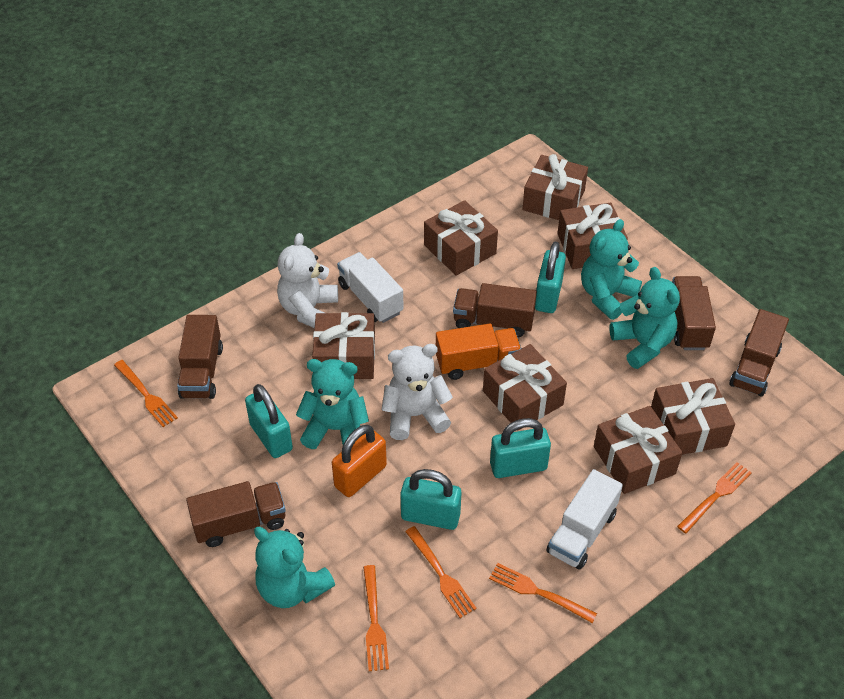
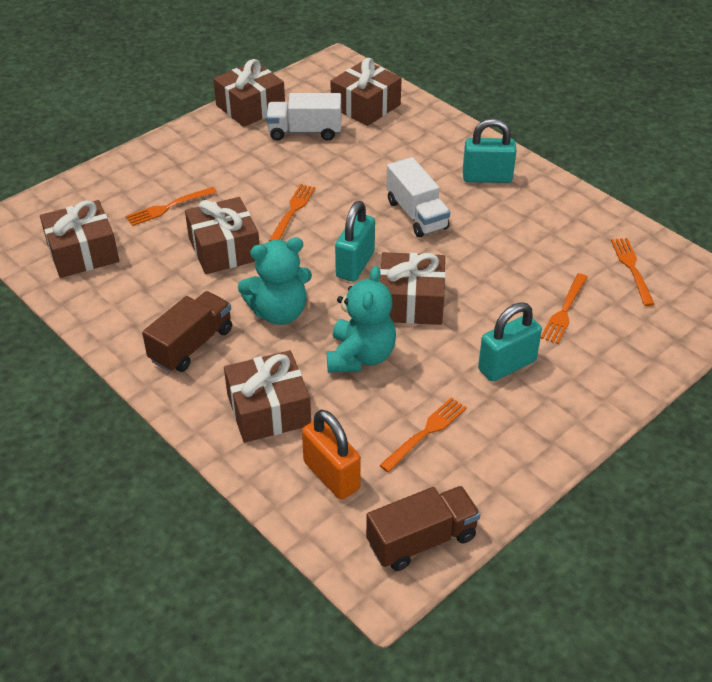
brown gift: 7 -> 6
brown truck: 5 -> 2
orange truck: 1 -> 0
turquoise padlock: 4 -> 3
turquoise teddy bear: 4 -> 2
white teddy bear: 2 -> 0

